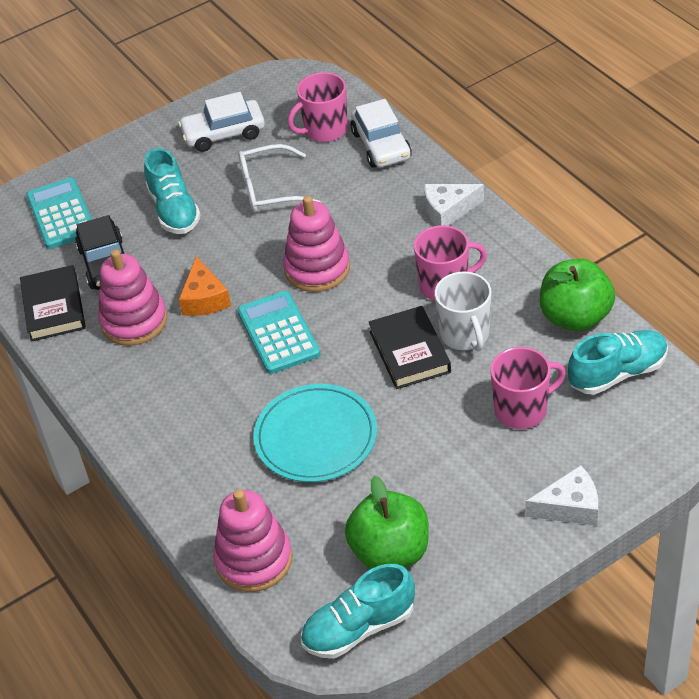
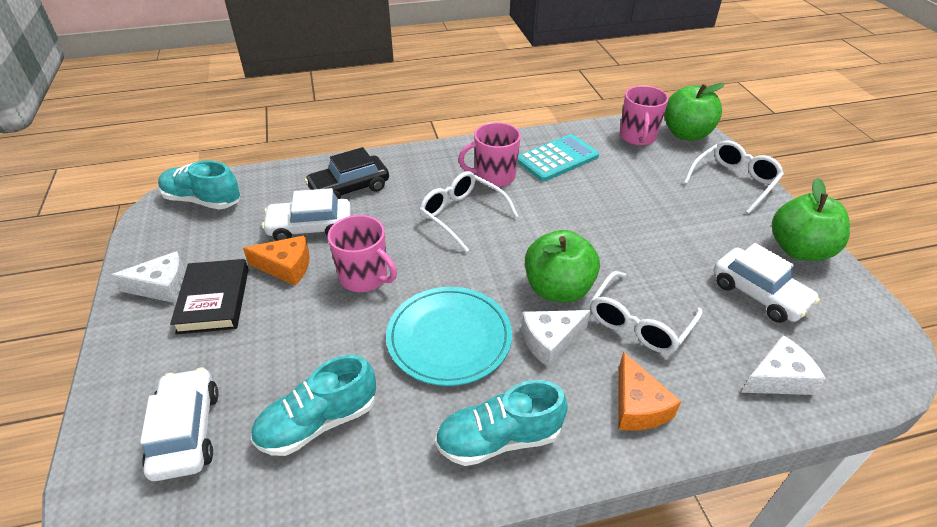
black book: 2 -> 1
green apple: 2 -> 3
orange cheese: 1 -> 2
pink stacking toy: 3 -> 0
turquoise calculator: 2 -> 1
white car: 2 -> 3
white cheese: 2 -> 3
white glasses: 1 -> 3
white mug: 1 -> 0

